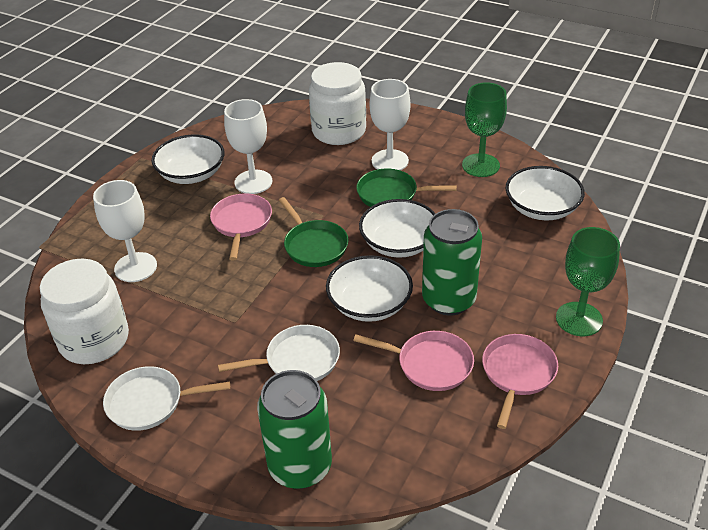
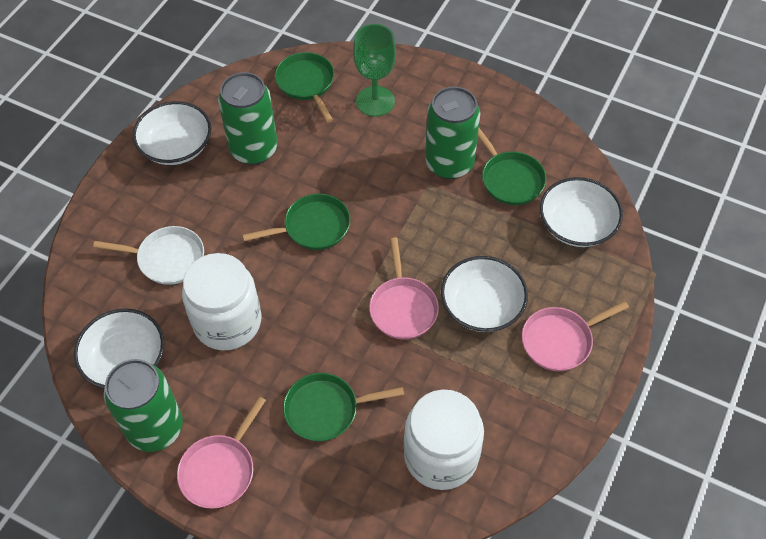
green can: 2 -> 3
green goblet: 2 -> 1
green pan: 2 -> 4
white goblet: 3 -> 0
white pan: 2 -> 1

